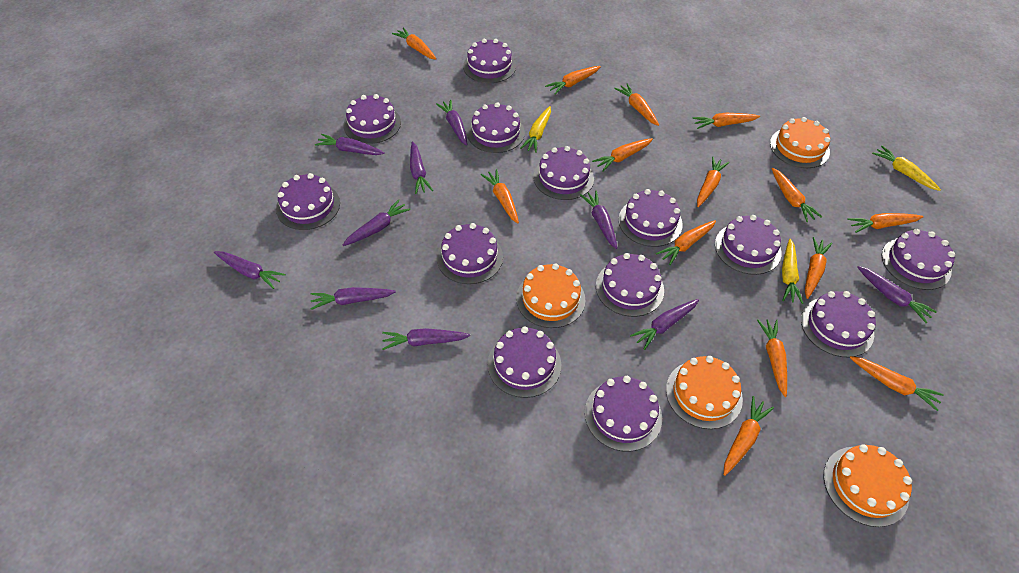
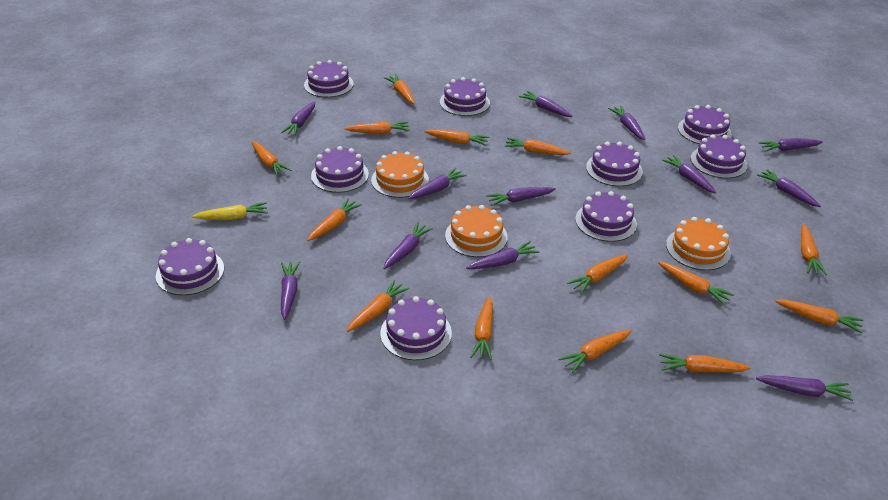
orange cake: 4 -> 3
purple cake: 13 -> 9
purple carrot: 10 -> 12
yellow carrot: 3 -> 1

